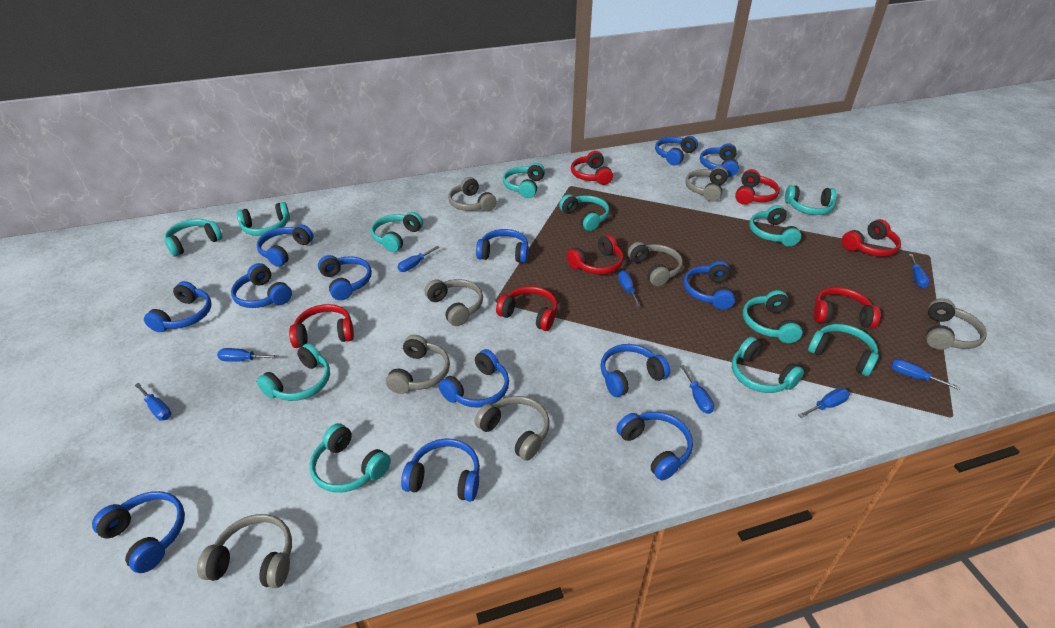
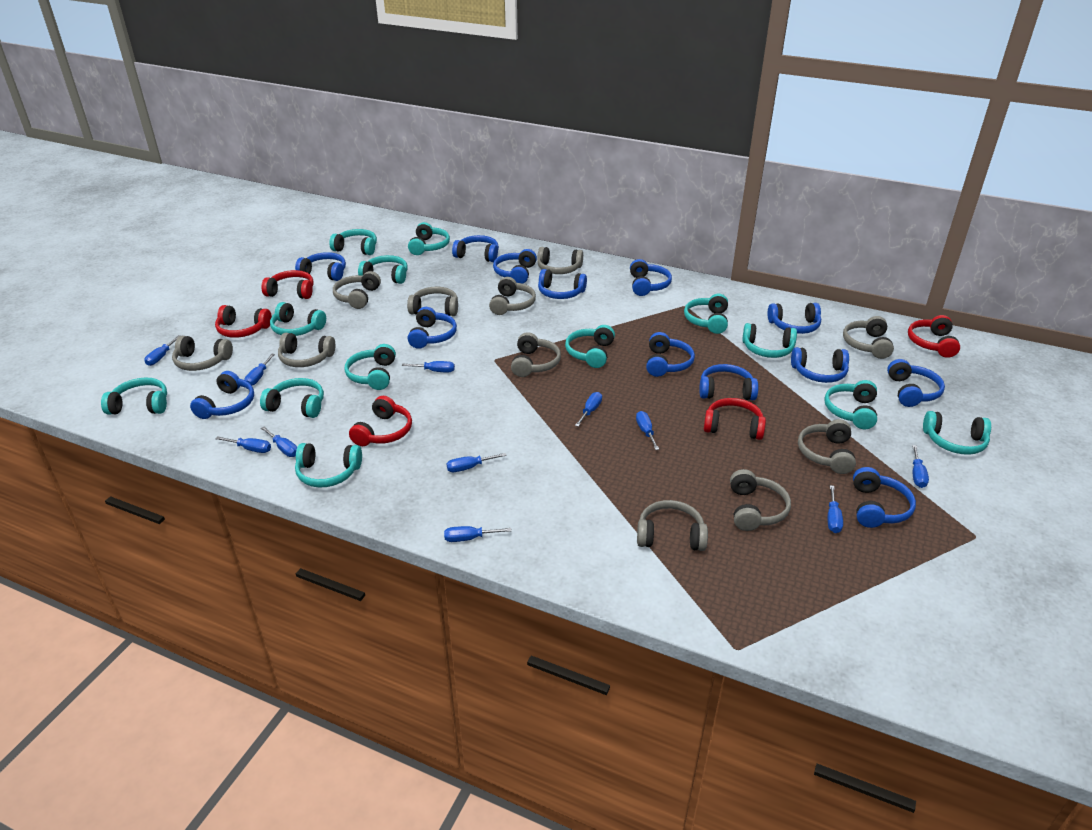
blue screwdriver: 8 -> 11
grey headphones: 8 -> 11
red headphones: 7 -> 5
turquoise headphones: 12 -> 13

